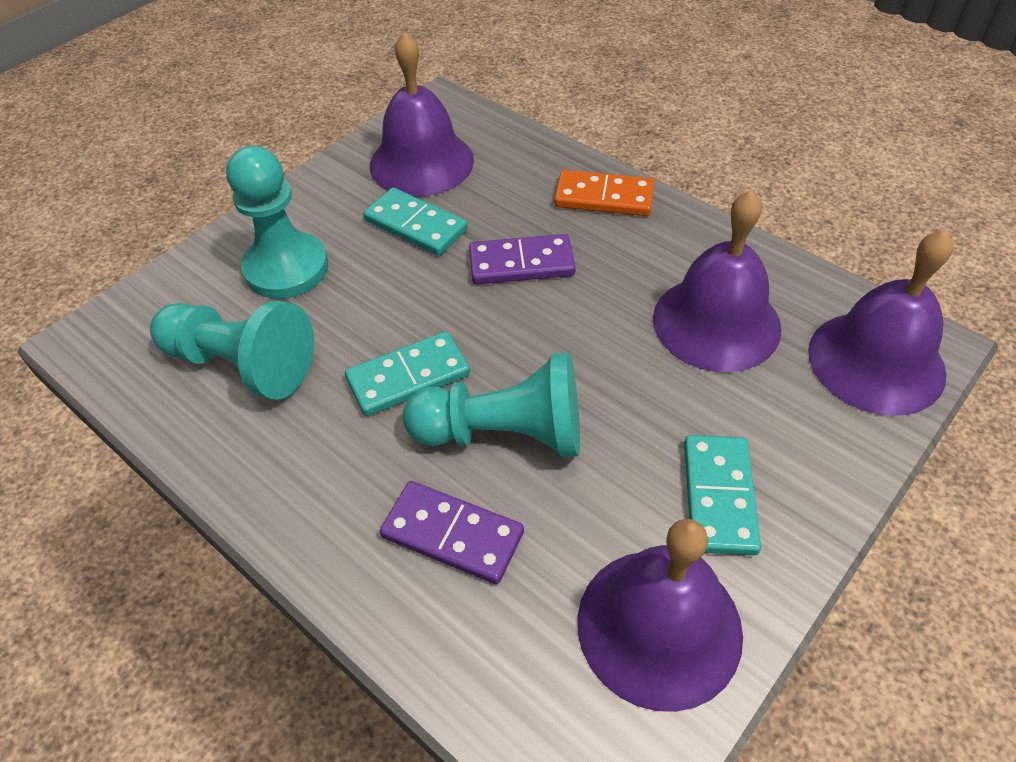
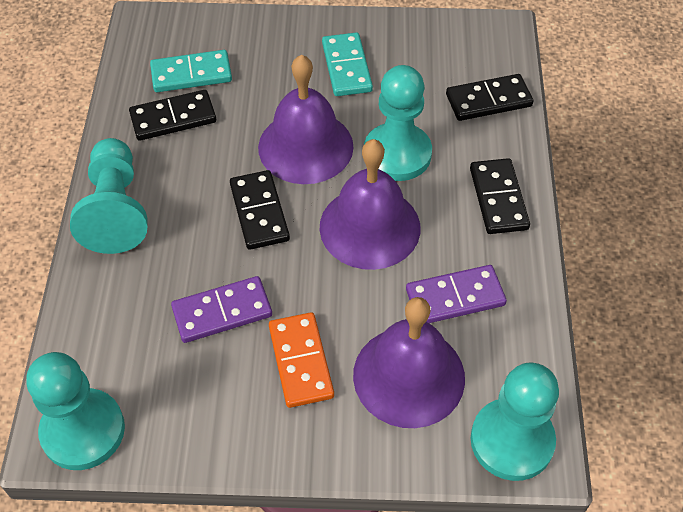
black domino: 0 -> 4
purple bell: 4 -> 3
turquoise domino: 3 -> 2
turquoise pawn: 3 -> 4

